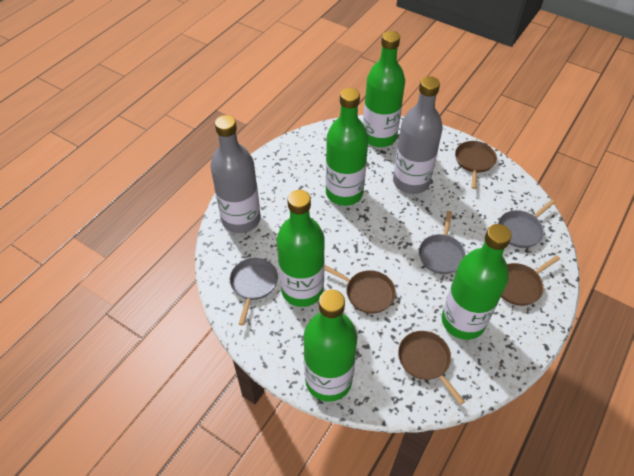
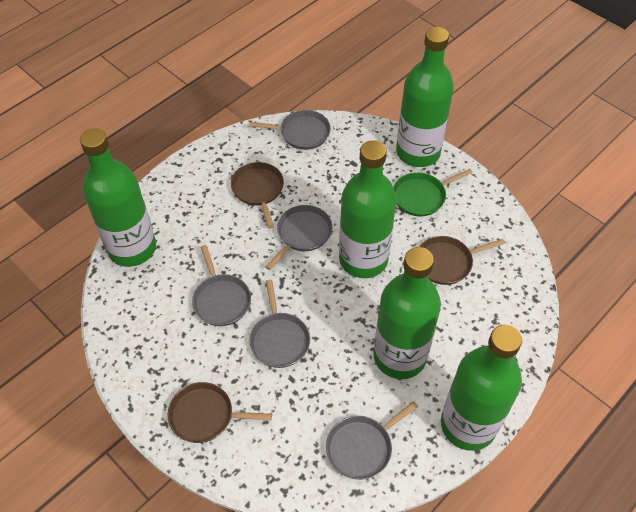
brown pan: 4 -> 3
green pan: 0 -> 1
grey bottle: 2 -> 0
grey pan: 3 -> 5

